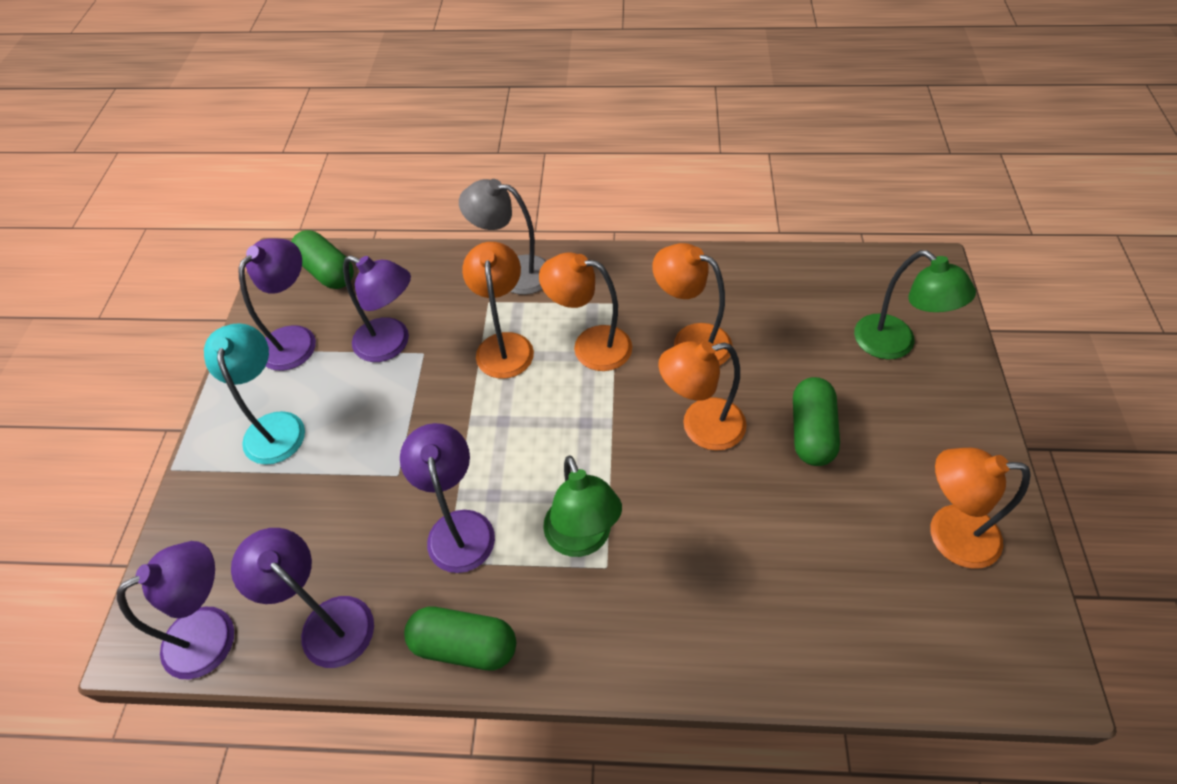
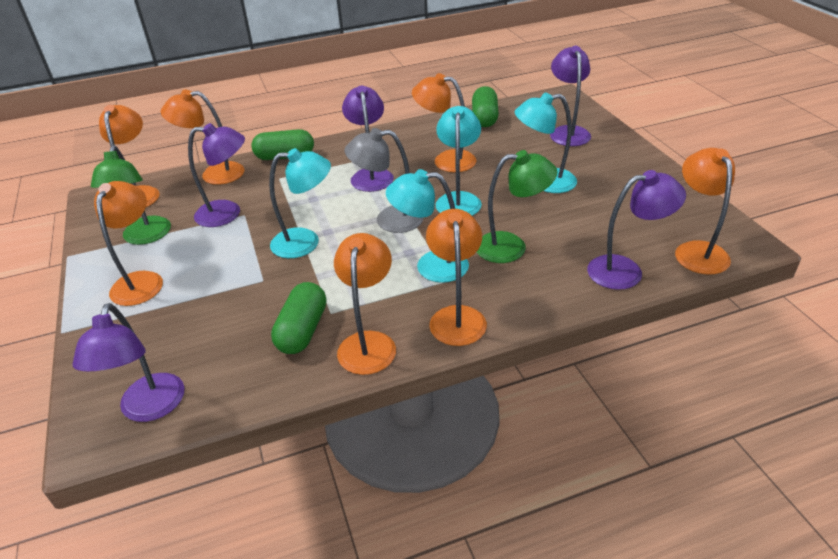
orange lamp: 5 -> 7
turquoise lamp: 1 -> 4

